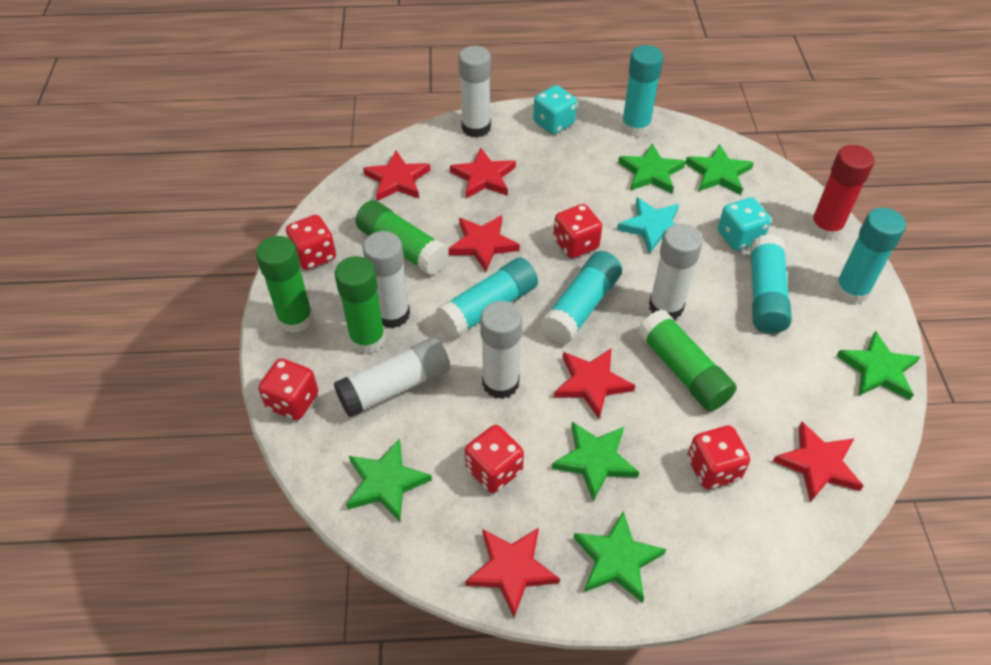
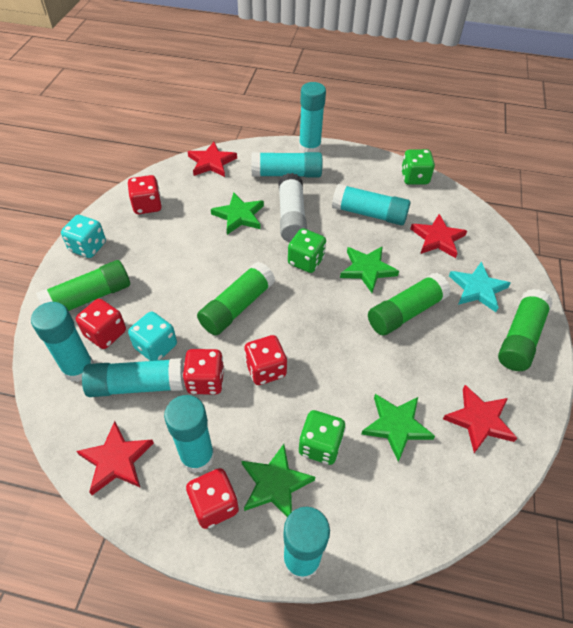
green dice: 0 -> 3
green star: 6 -> 4
red glue stick: 1 -> 0
red star: 6 -> 4
turquoise glue stick: 5 -> 7
white glue stick: 5 -> 1

